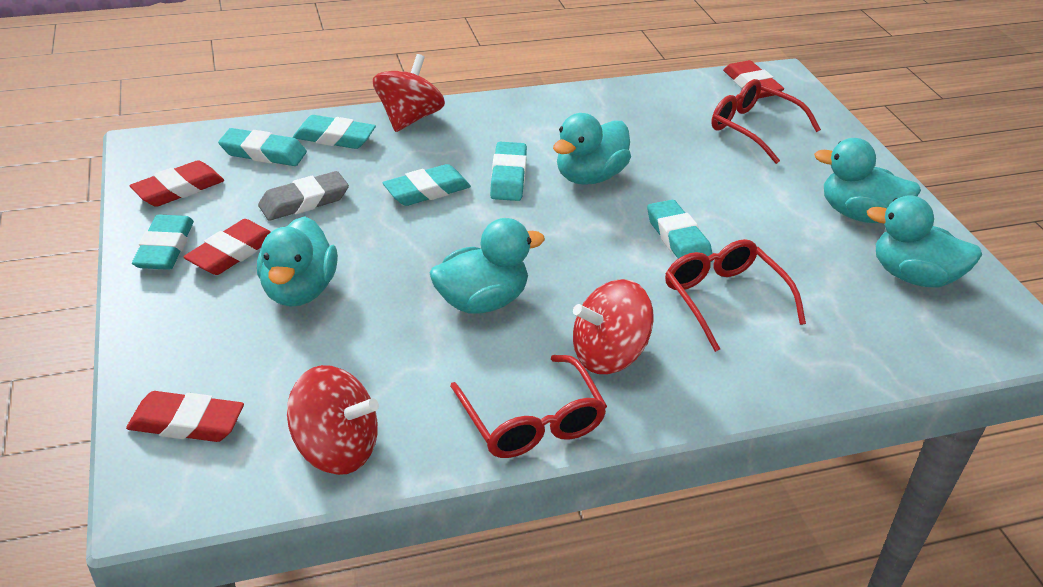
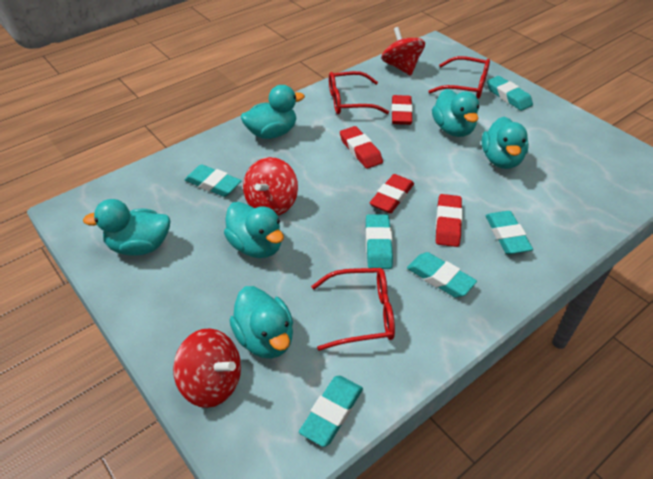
grey eraser: 1 -> 0
turquoise duck: 5 -> 6

